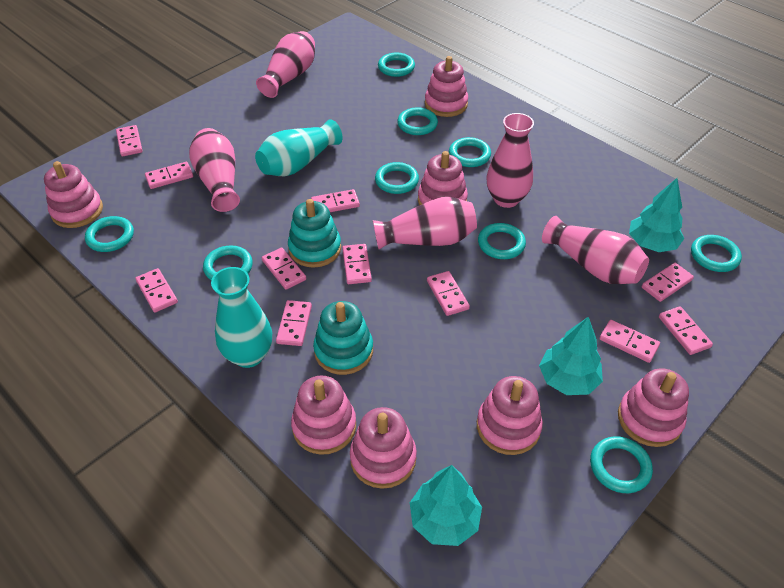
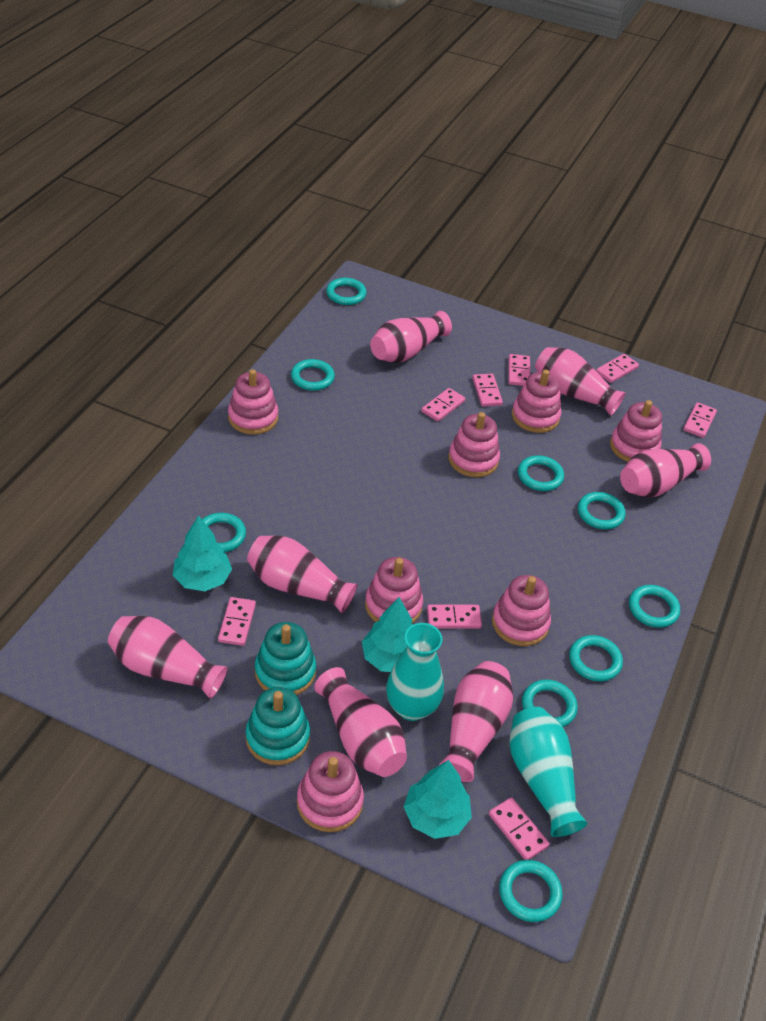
pink domino: 11 -> 8
pink vase: 5 -> 7

